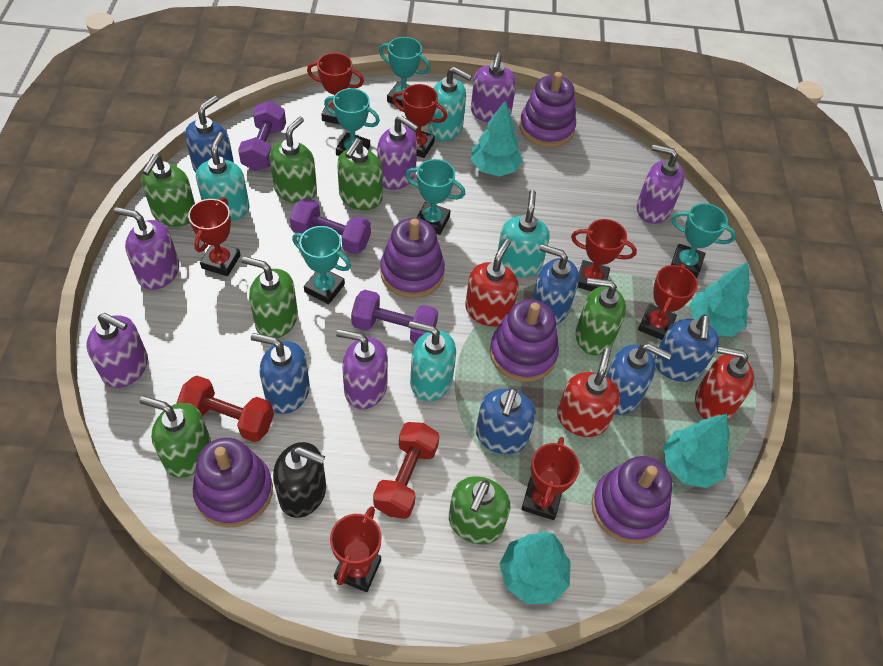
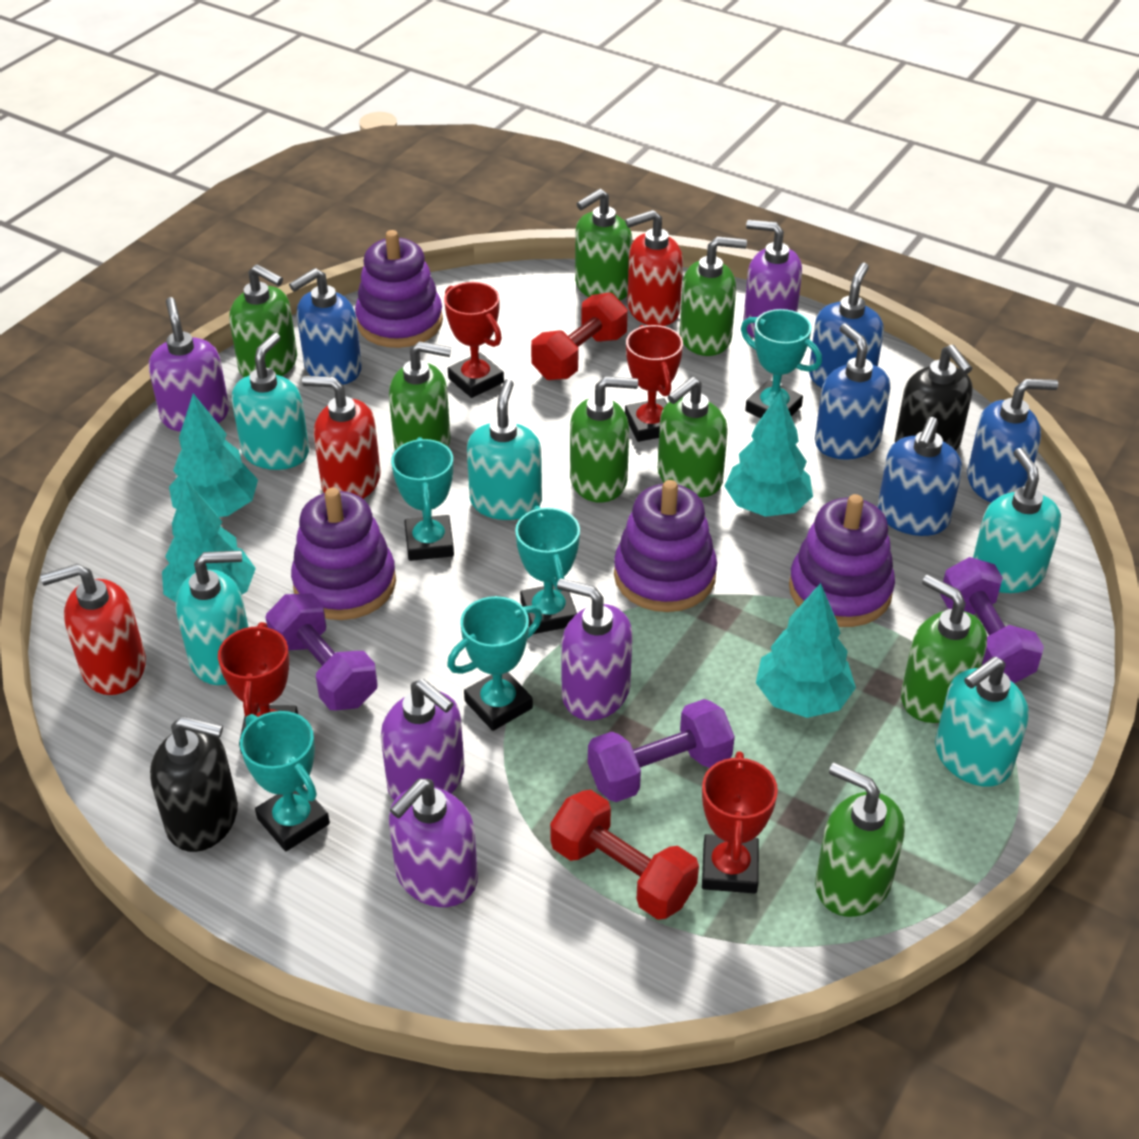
black soap dispenser: 1 -> 2
blue soap dispenser: 6 -> 5
green soap dispenser: 7 -> 8
purple soap dispenser: 6 -> 5
purple stacking toy: 5 -> 4
red trophy: 7 -> 4
turquoise soap dispenser: 4 -> 5

